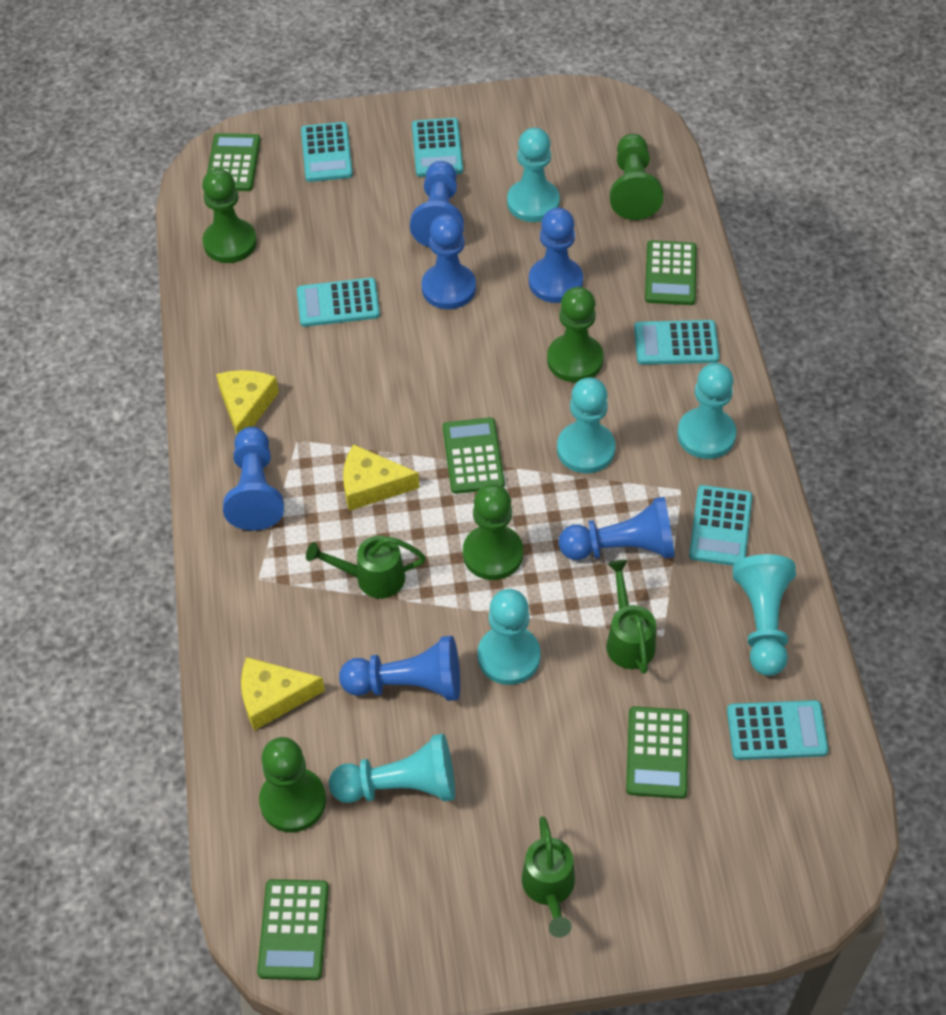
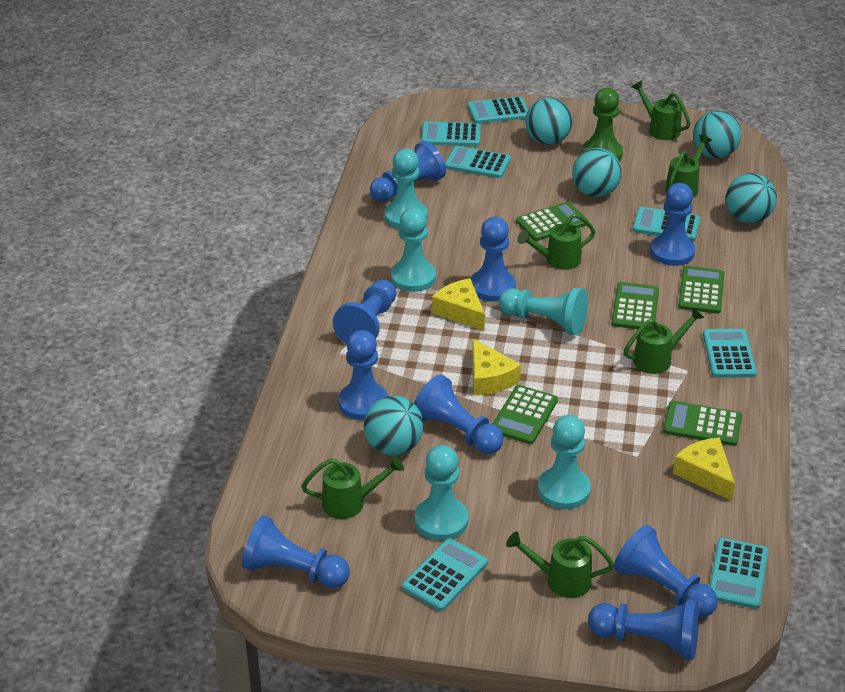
blue pawn: 6 -> 9
green pawn: 5 -> 1
green watering can: 3 -> 6
turquoise ball: 0 -> 5
turquoise calculator: 6 -> 7
turquoise pawn: 6 -> 5

